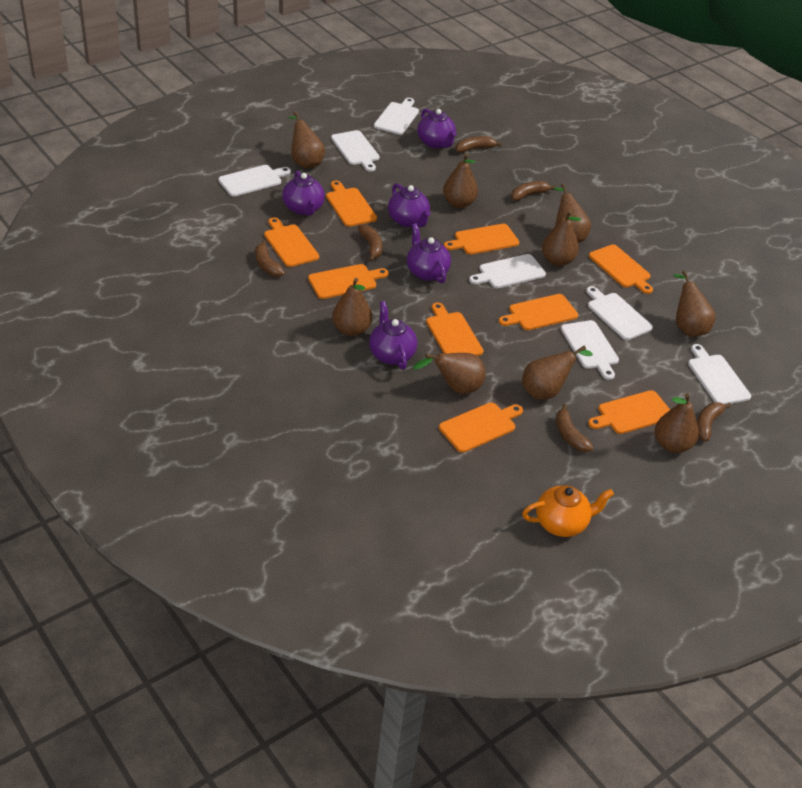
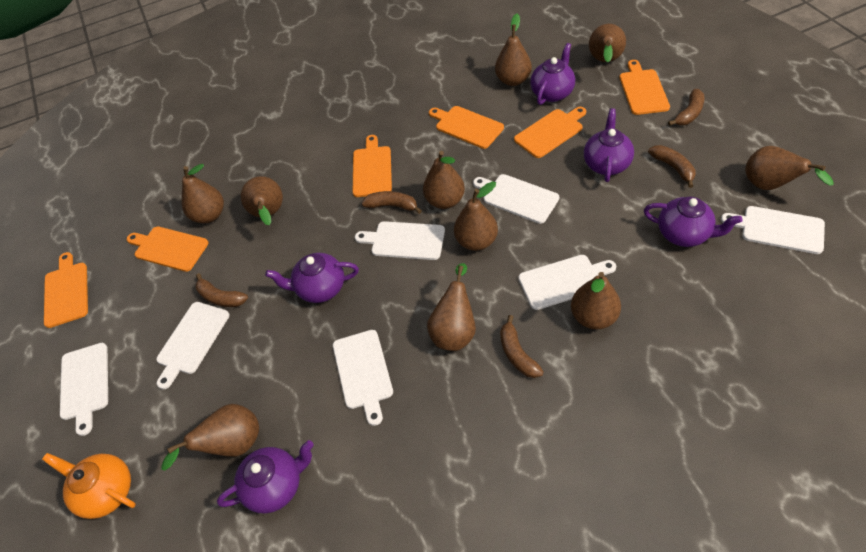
brown banana: 6 -> 5
brown pear: 9 -> 10
orange cutting board: 9 -> 6

